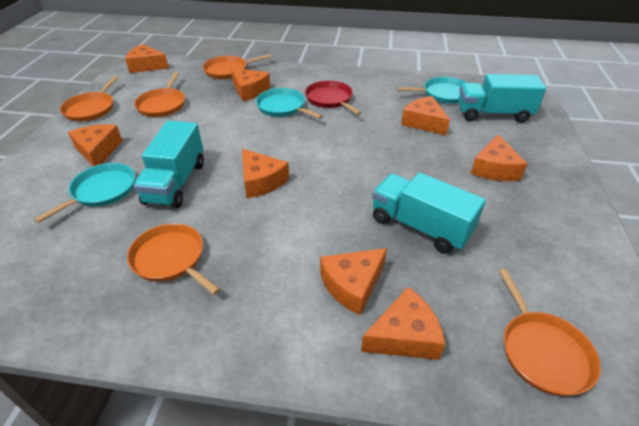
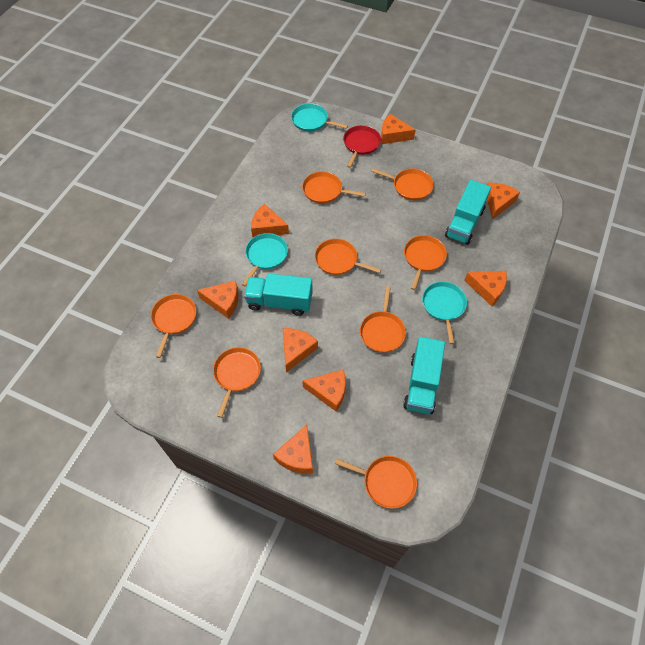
orange pan: 5 -> 8

